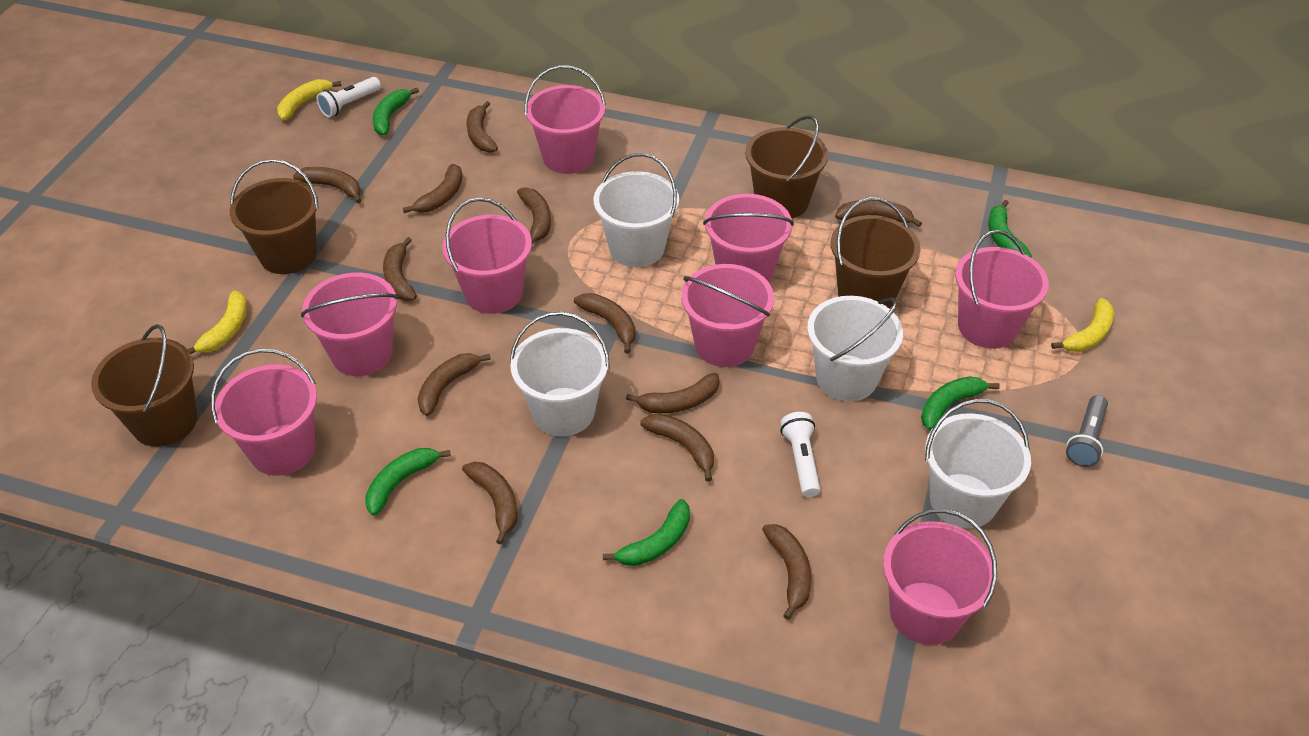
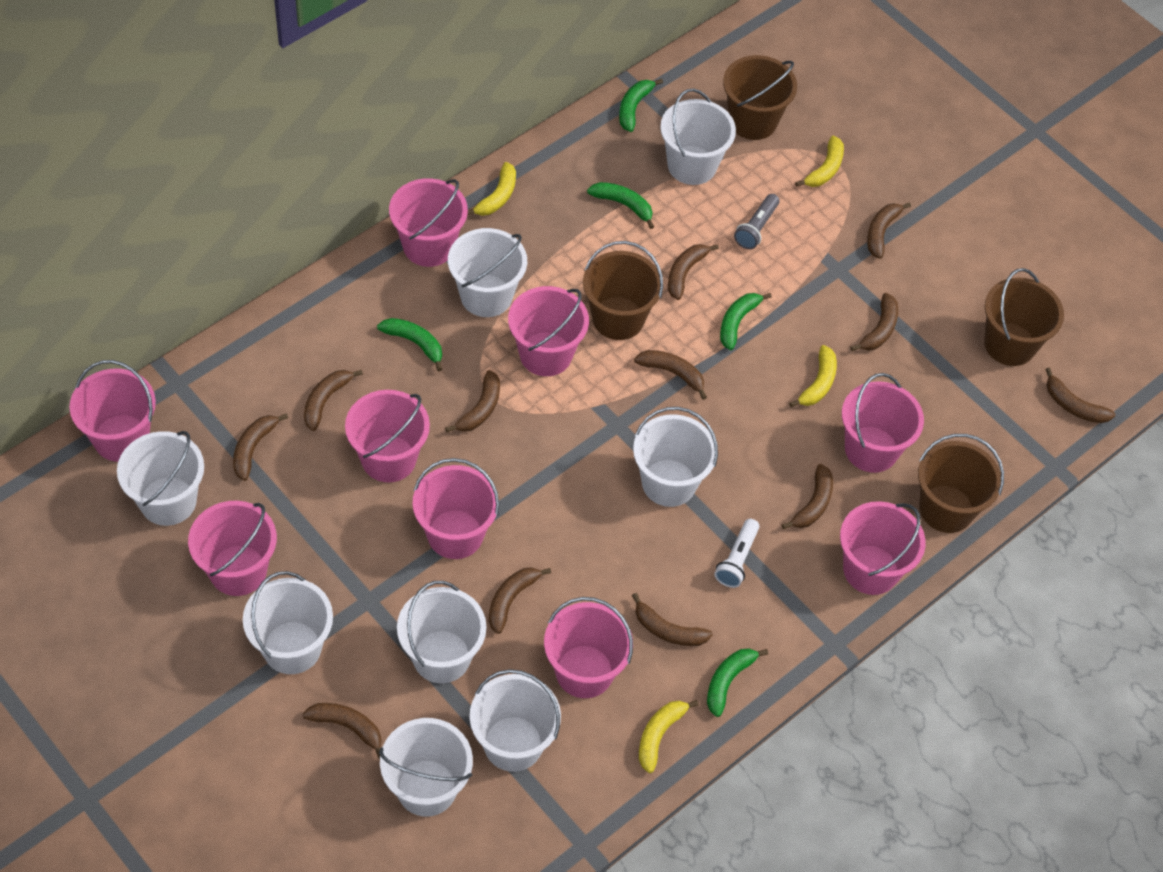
pink bucket: 8 -> 9
white bucket: 4 -> 8
white flashlight: 2 -> 1
yellow banana: 3 -> 4

